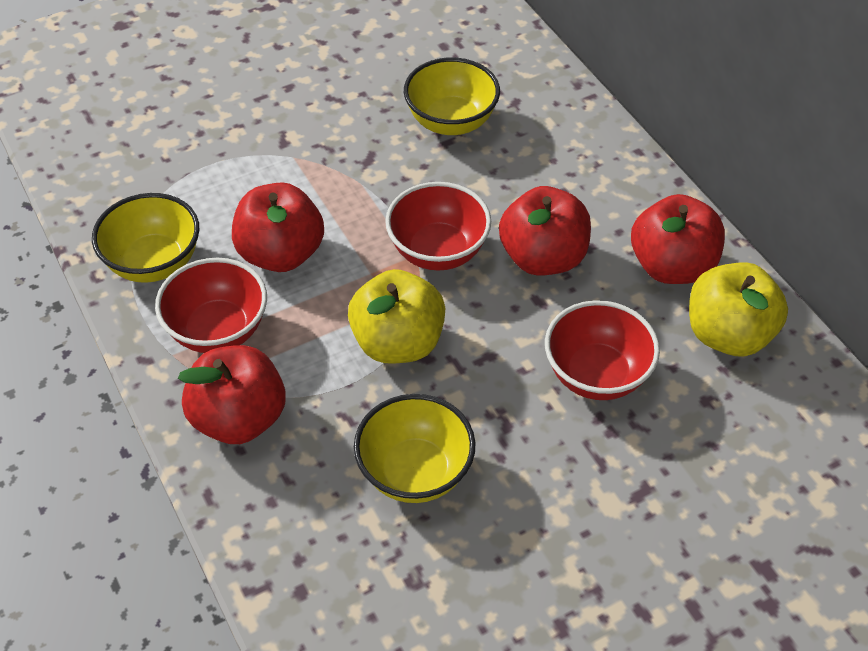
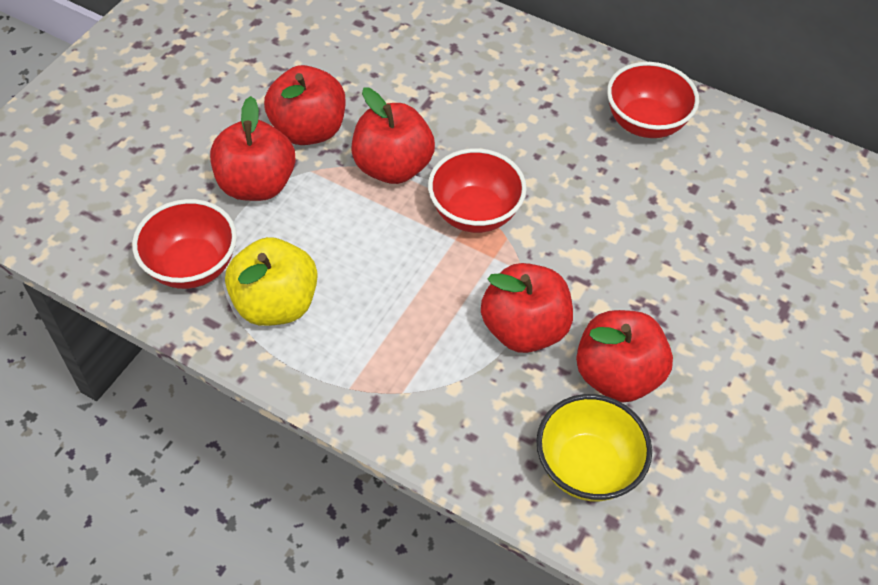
red apple: 4 -> 5
yellow apple: 2 -> 1
yellow bowl: 3 -> 1

